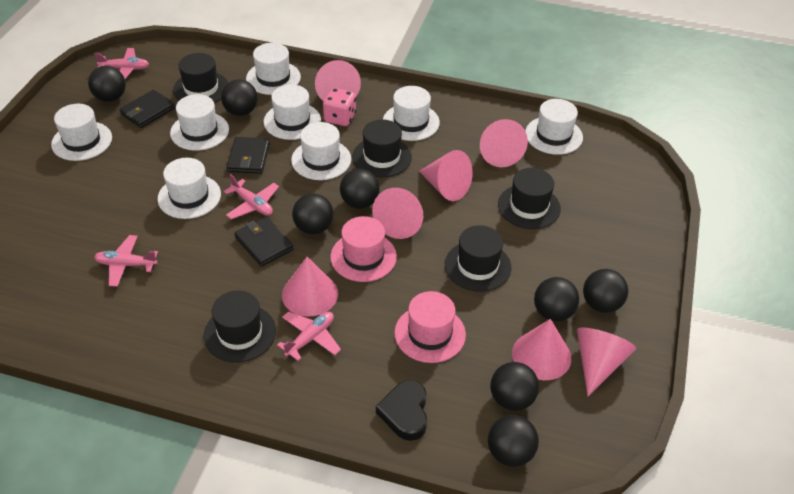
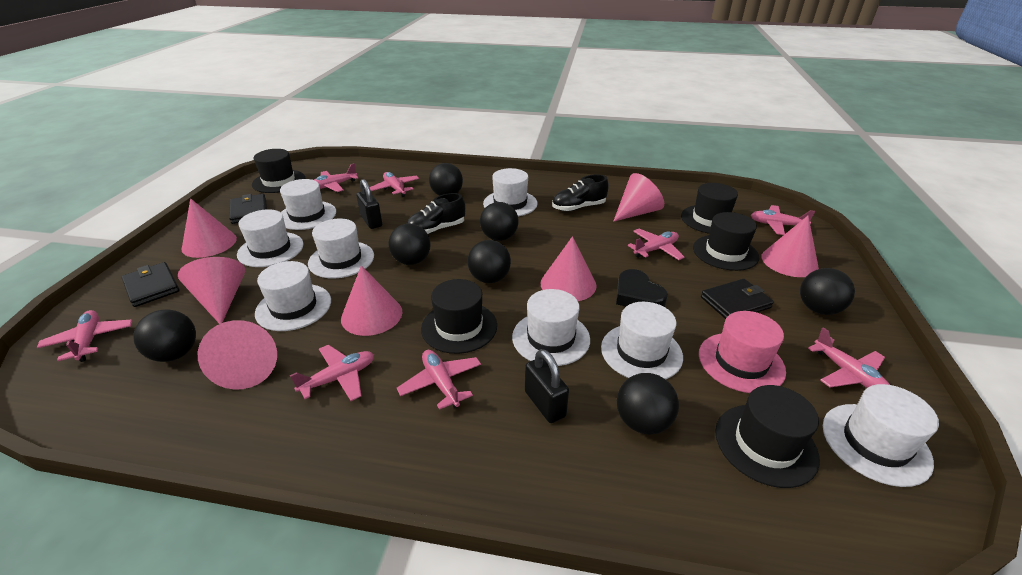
black ball: 8 -> 7
black padlock: 0 -> 2
black shoe: 0 -> 2
pink dice: 1 -> 0
pink hat: 2 -> 1
pink plane: 4 -> 8

